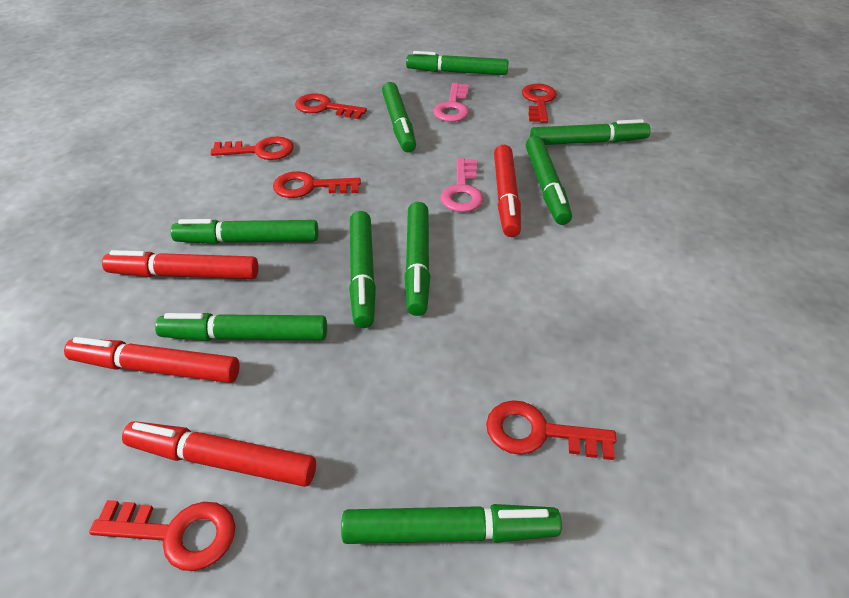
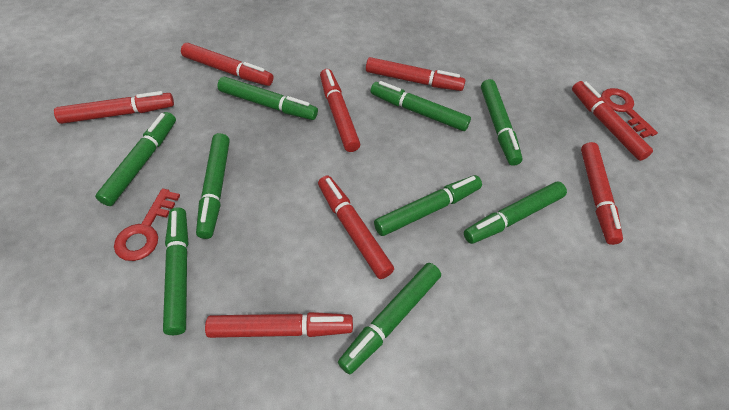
pink key: 2 -> 0
red key: 6 -> 2
red marker: 4 -> 8

